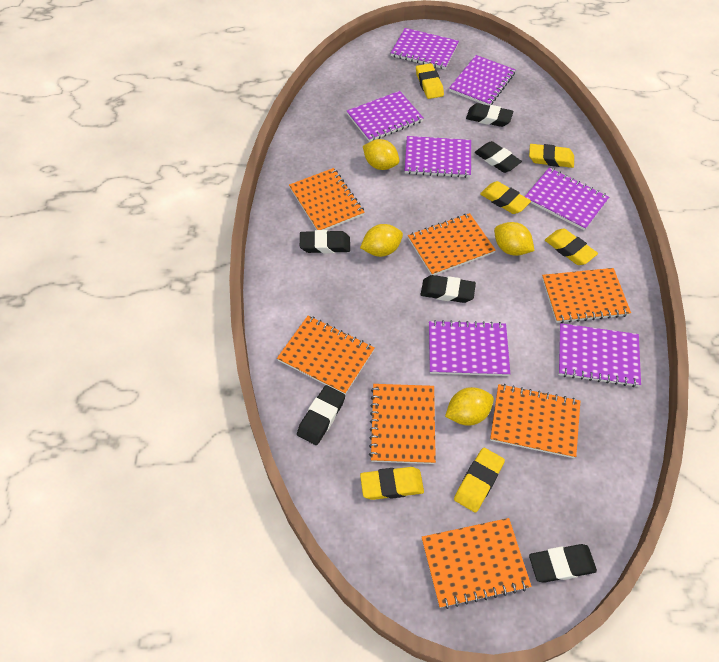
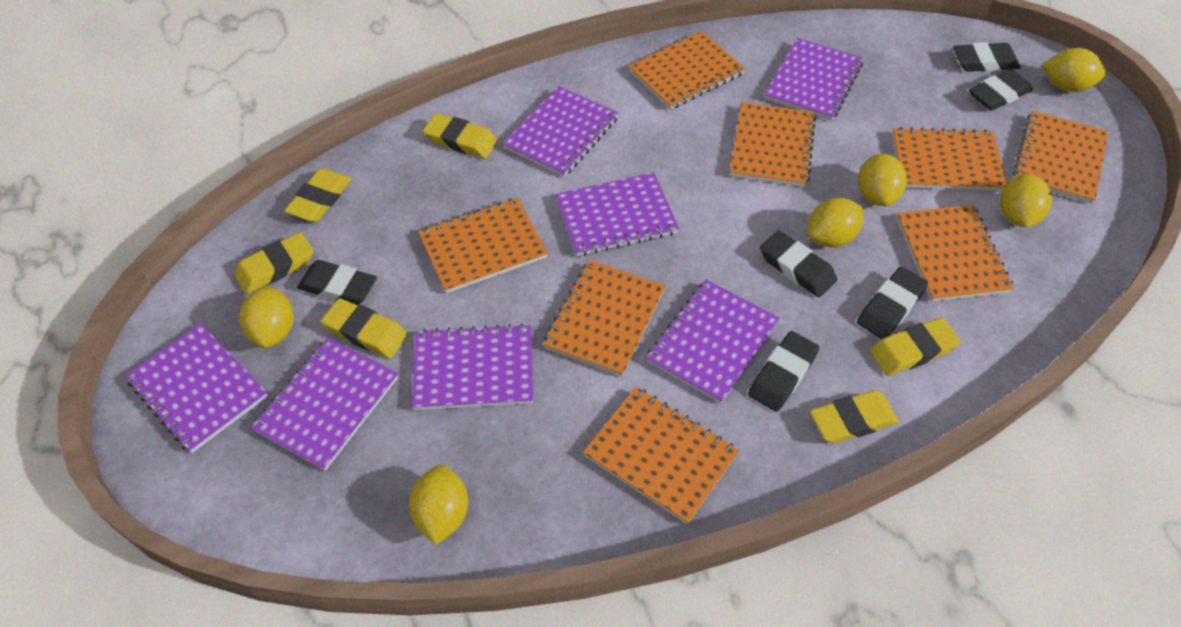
orange notebook: 7 -> 8
yellow lemon: 4 -> 6

